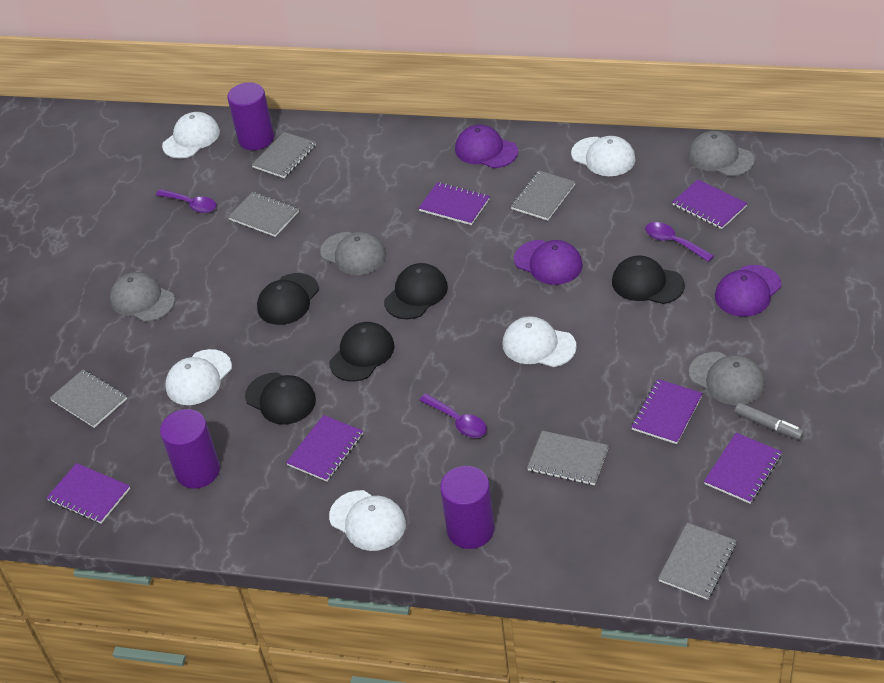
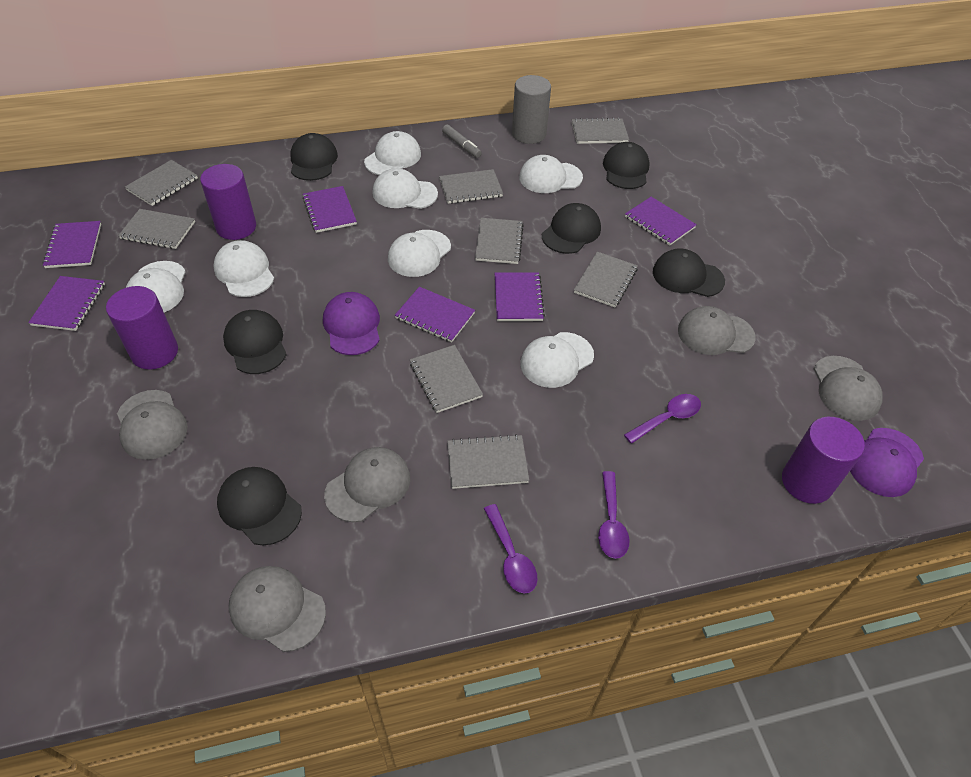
black cap: 5 -> 6
grey cap: 4 -> 5
grey cylinder: 0 -> 1
grey notebook: 6 -> 8
purple cap: 3 -> 2
white cap: 5 -> 7

